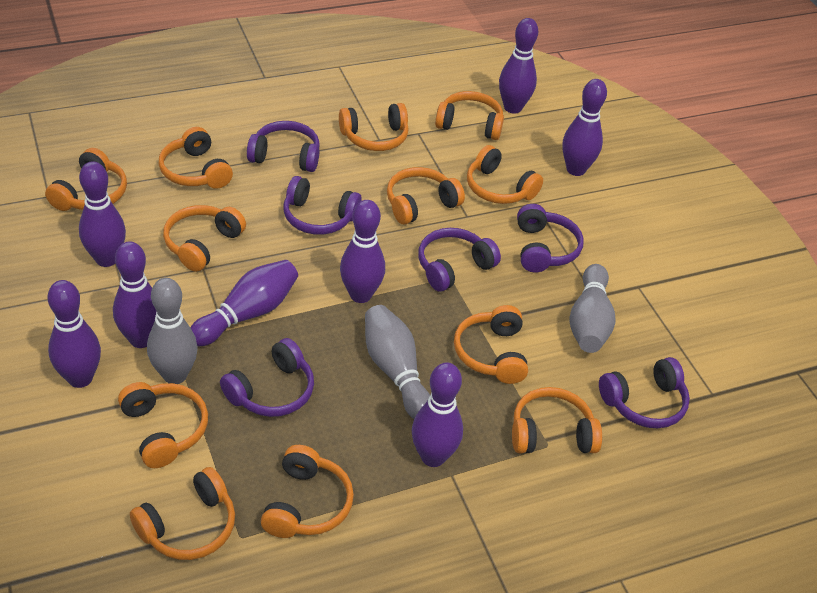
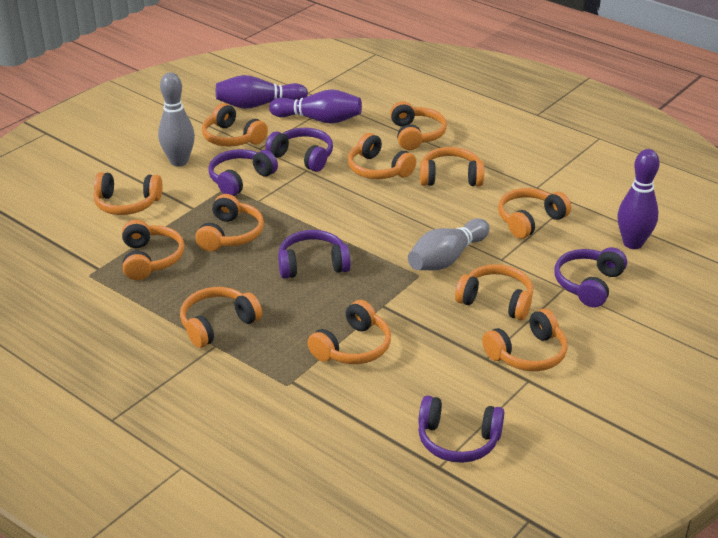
grey bowling pin: 3 -> 2
purple bowling pin: 8 -> 3
purple headphones: 6 -> 5

